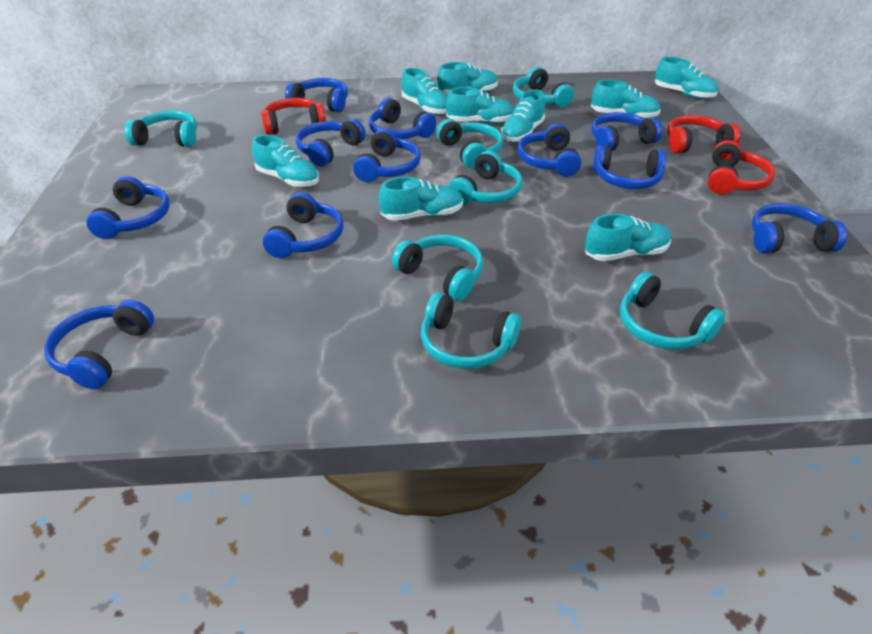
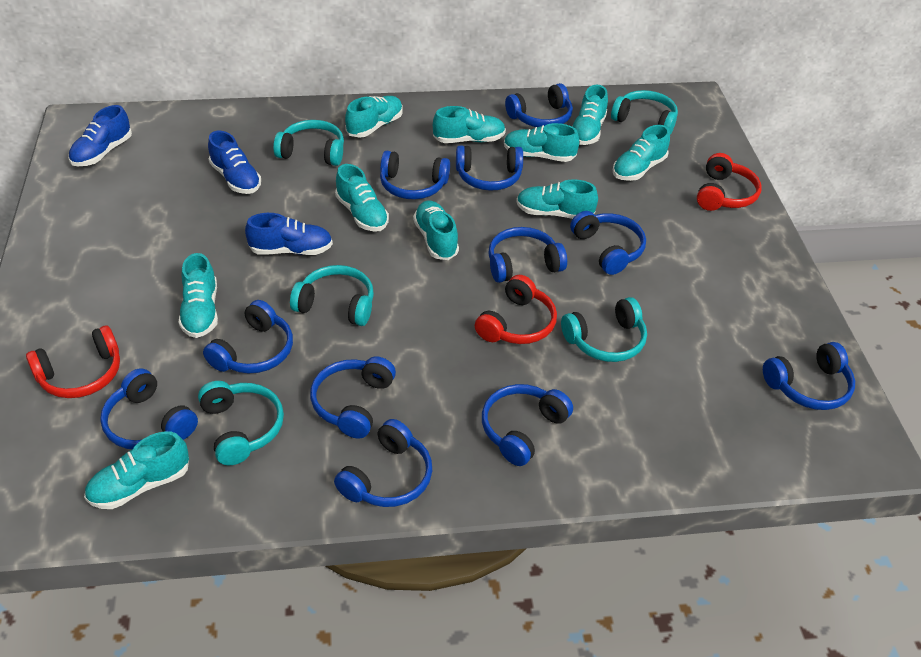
blue shoe: 0 -> 3
turquoise headphones: 7 -> 5
turquoise shoe: 9 -> 10

